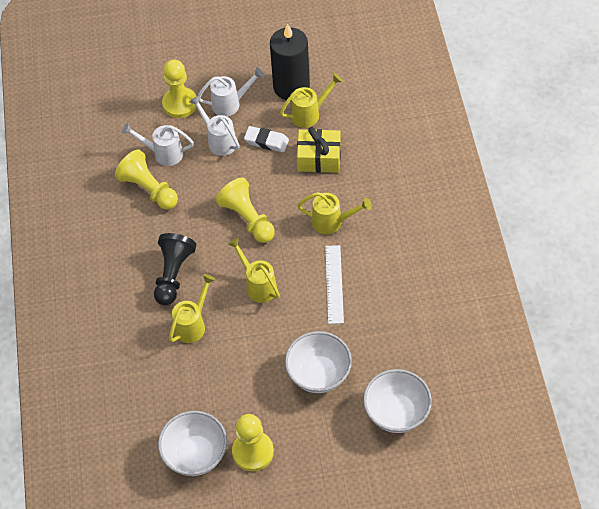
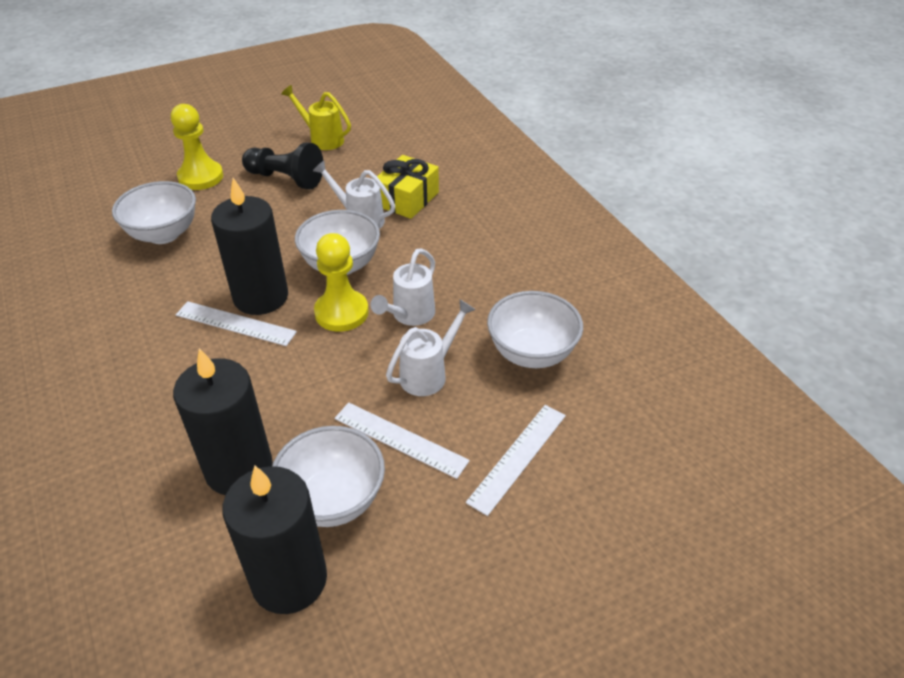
black candle: 1 -> 3
white bowl: 3 -> 4
white eraser: 1 -> 0
white ruler: 1 -> 3
yellow pawn: 4 -> 2
yellow watering can: 4 -> 1

